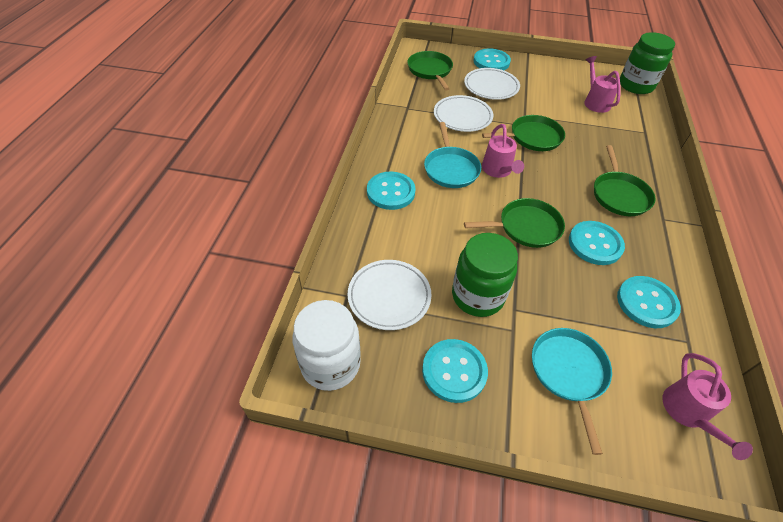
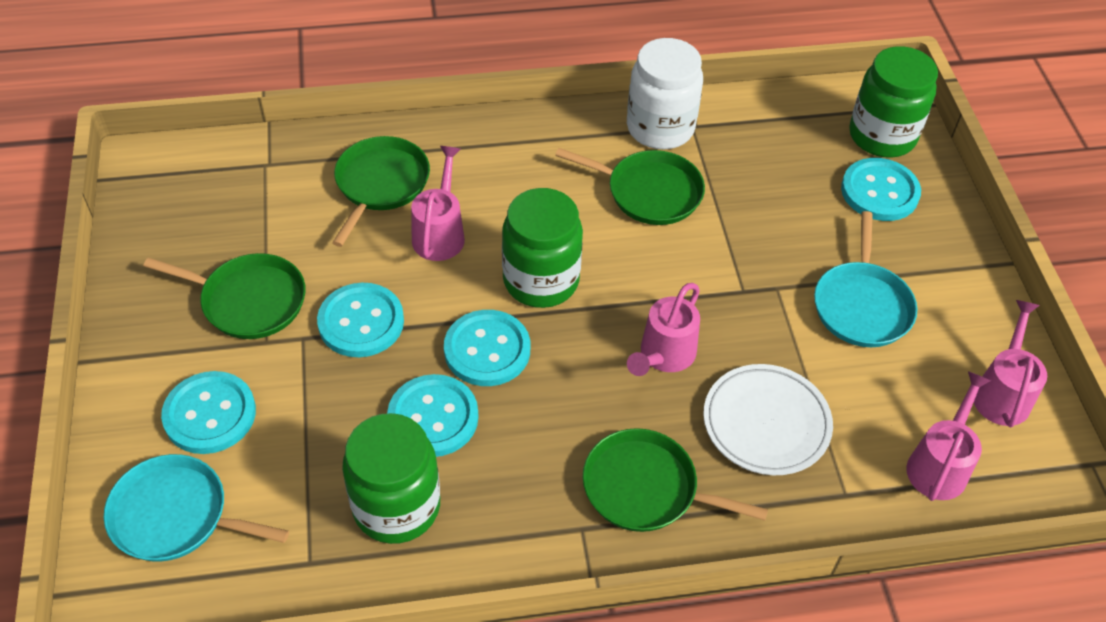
green jar: 2 -> 3
pink watering can: 3 -> 4
white plate: 3 -> 1

